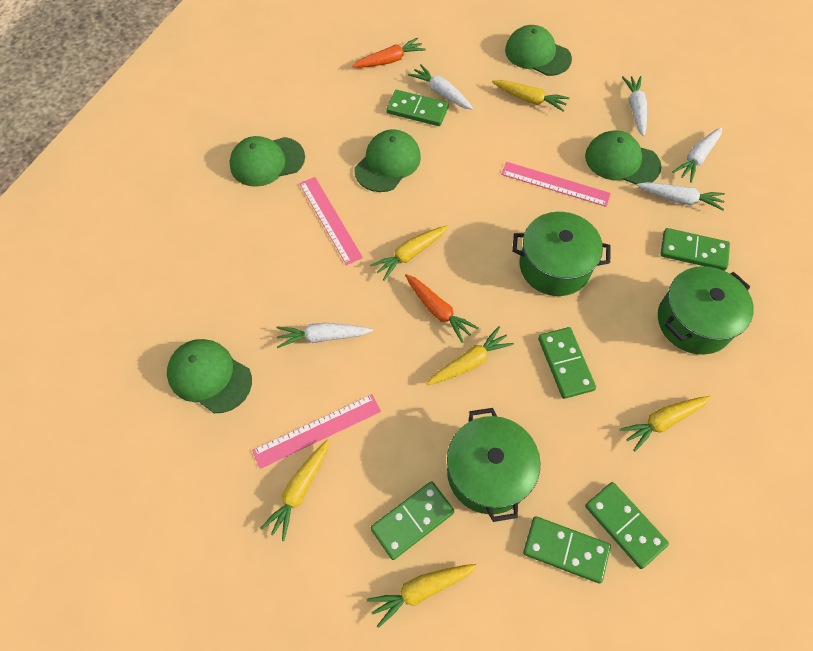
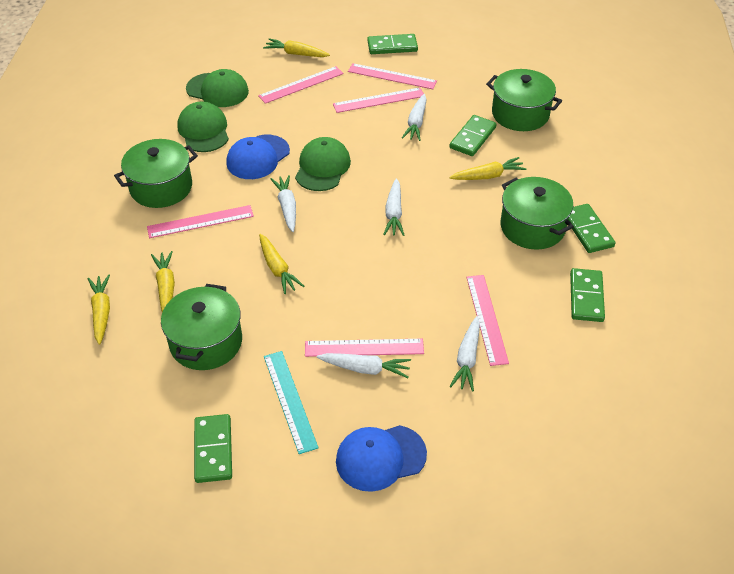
blue cap: 0 -> 2
green cap: 5 -> 3
green domino: 6 -> 5
green pot: 3 -> 4
orange carrot: 2 -> 0
pink ruler: 3 -> 6
turquoise ruler: 0 -> 1
yellow carrot: 6 -> 5

